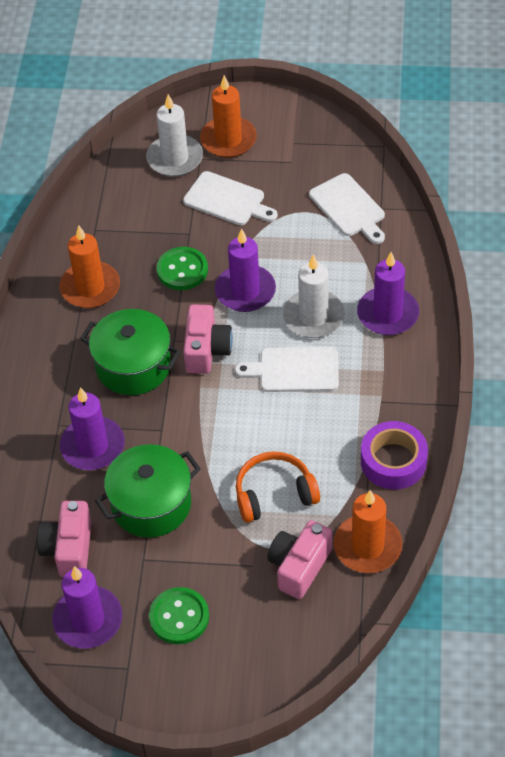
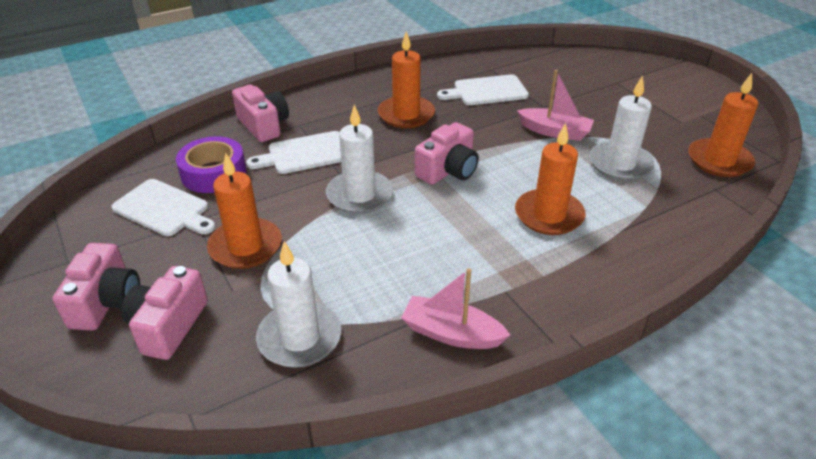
green button: 2 -> 0
green pot: 2 -> 0
orange candle: 3 -> 4
orange headphones: 1 -> 0
pink boat: 0 -> 2
pink camera: 3 -> 4
purple candle: 4 -> 0
white candle: 2 -> 3

